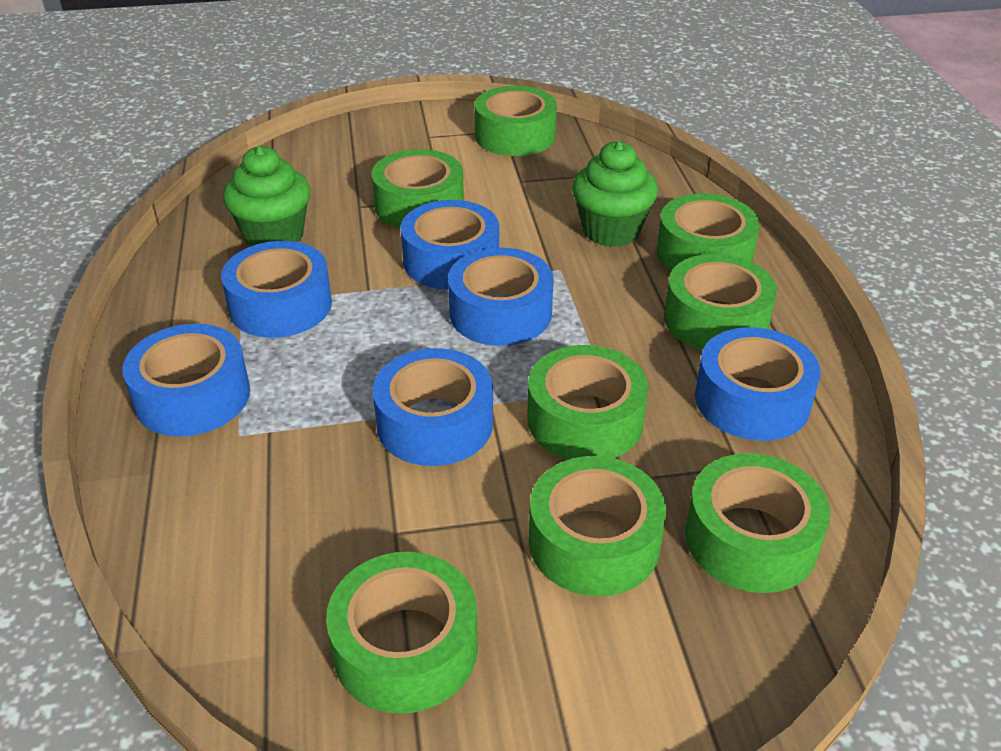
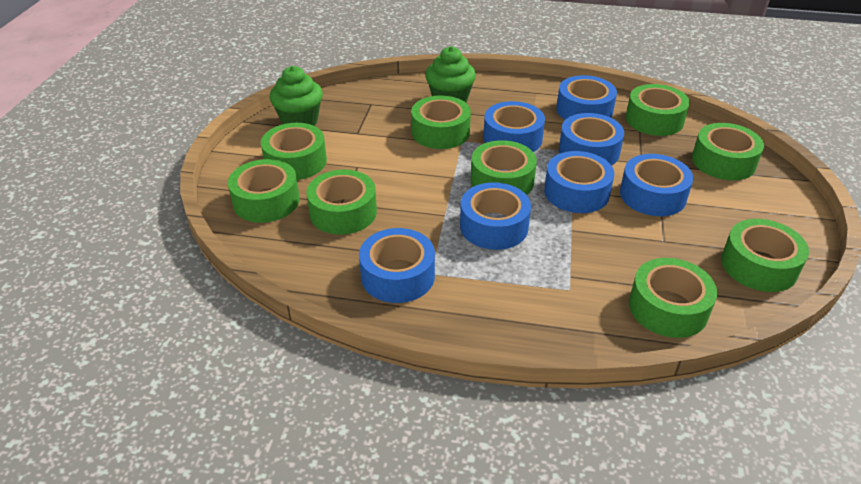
blue tape: 6 -> 7
green tape: 8 -> 9

